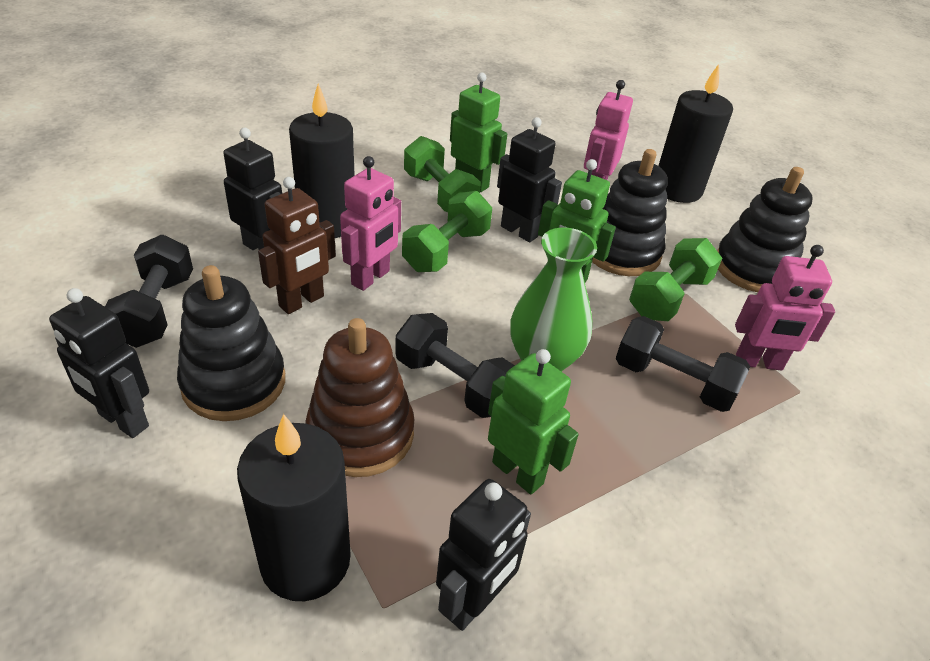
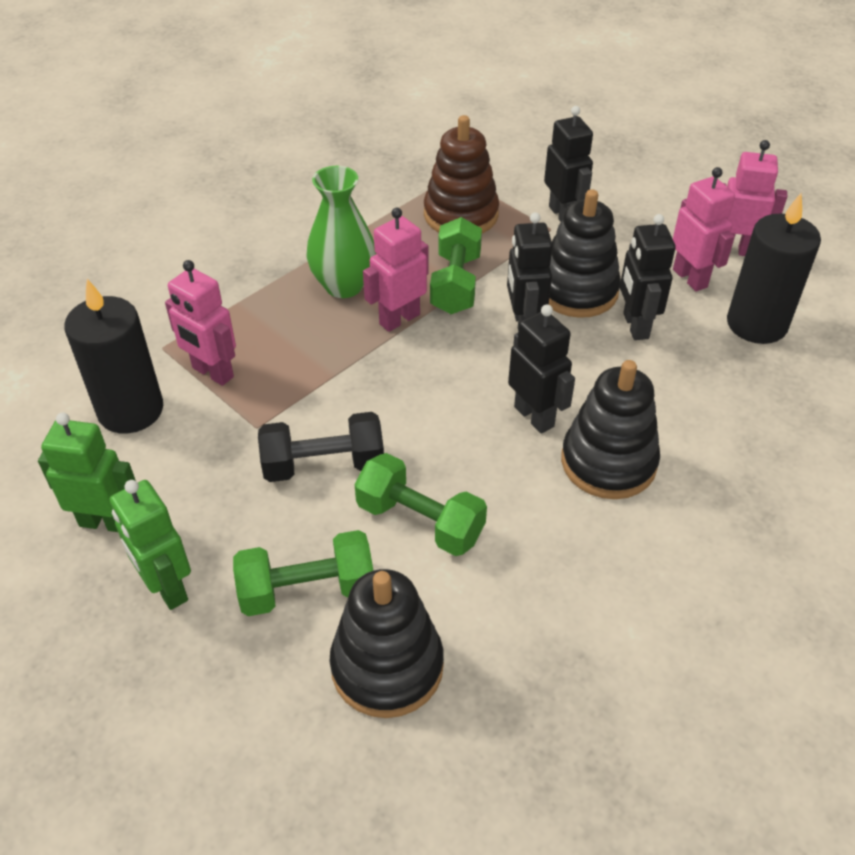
black candle: 3 -> 2
black dumbbell: 3 -> 1
brown robot: 1 -> 0
green robot: 3 -> 2
pink robot: 3 -> 4

